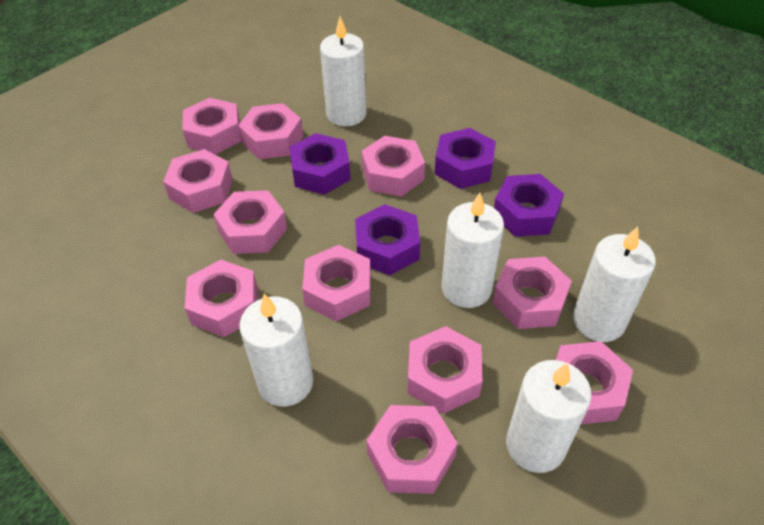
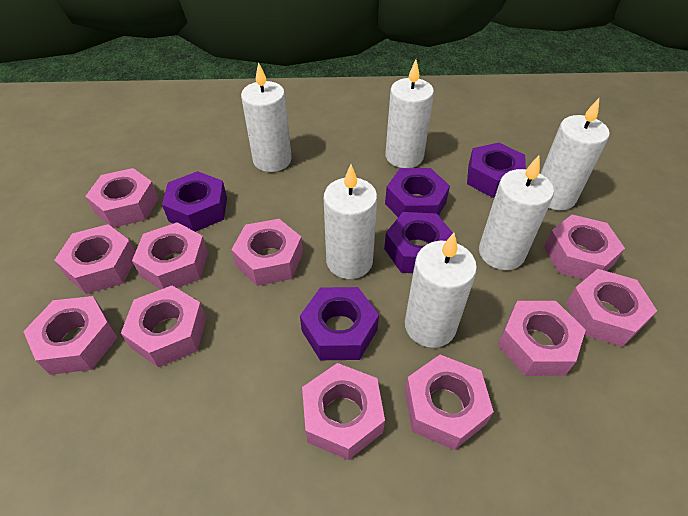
purple nut: 4 -> 5
white candle: 5 -> 6

